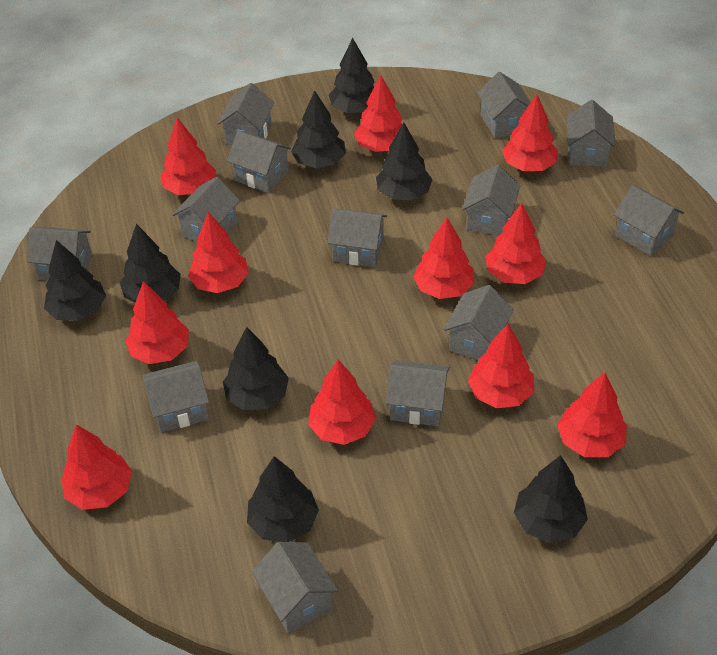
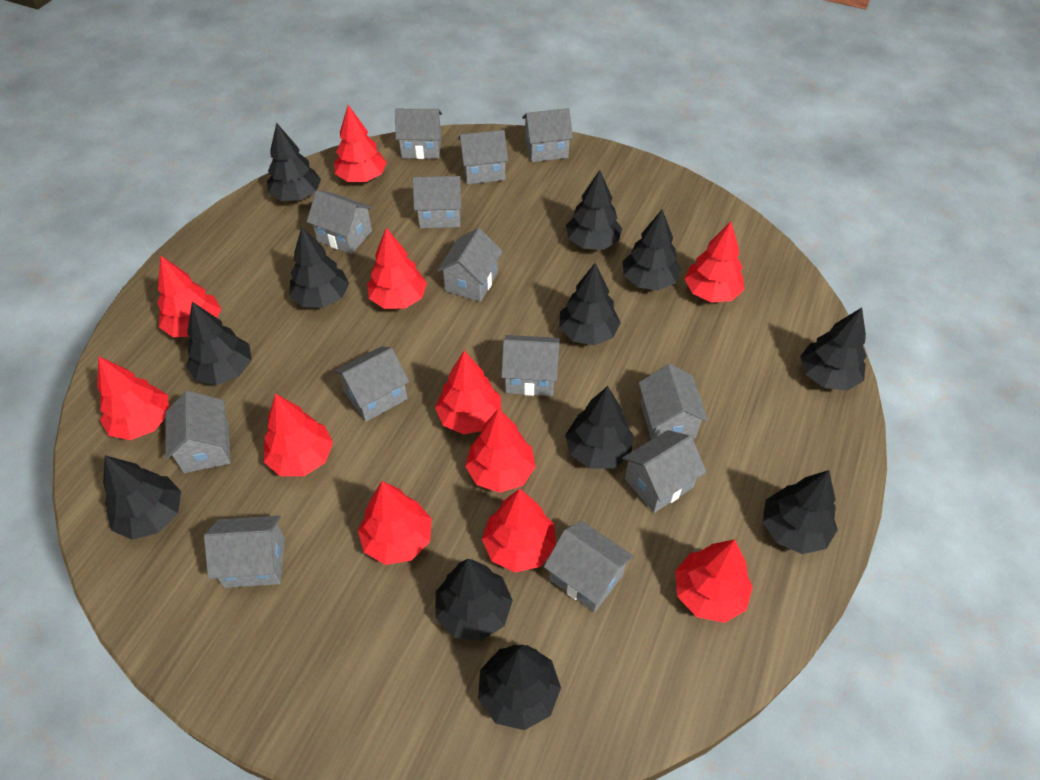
black tree: 8 -> 12

